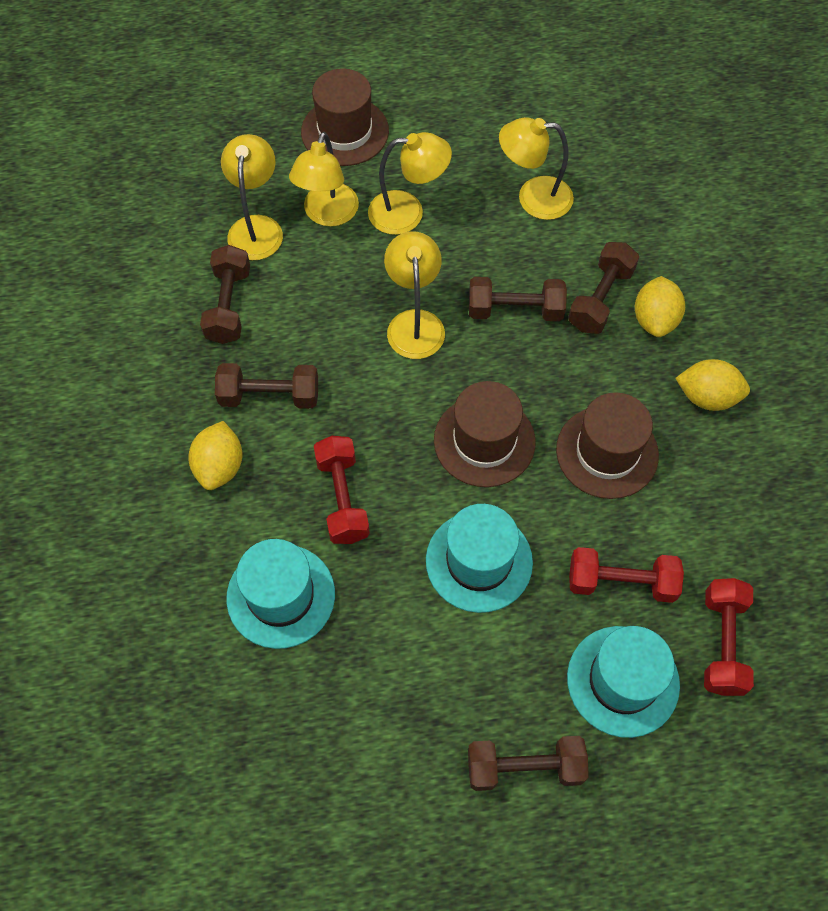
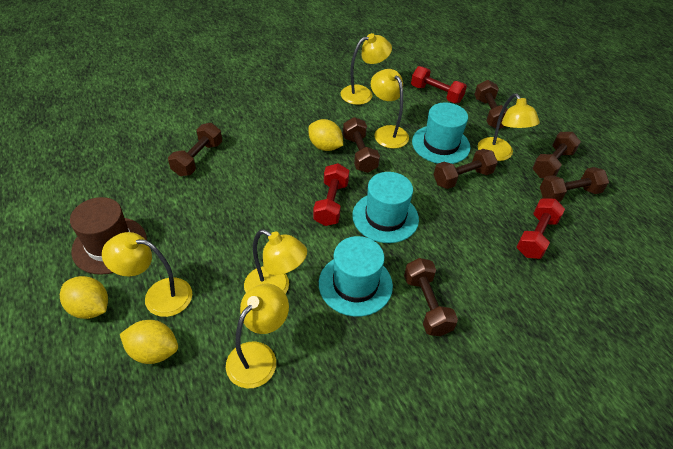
brown dumbbell: 5 -> 7
brown hat: 3 -> 1
yellow lamp: 5 -> 6

